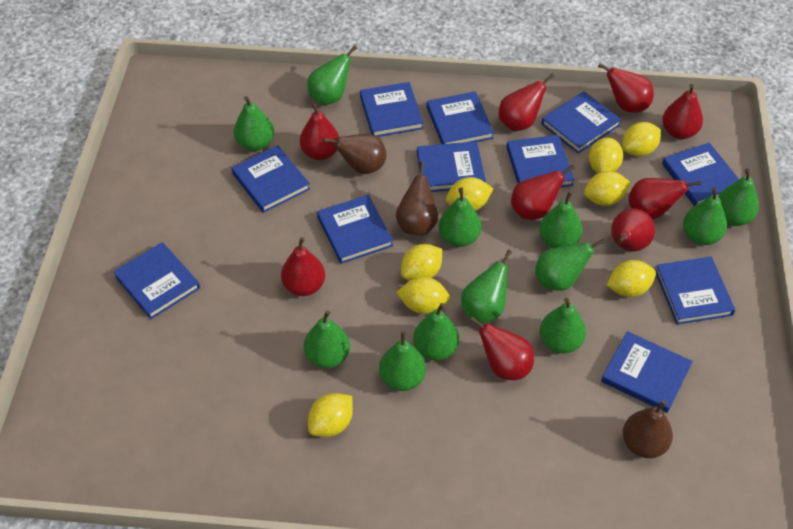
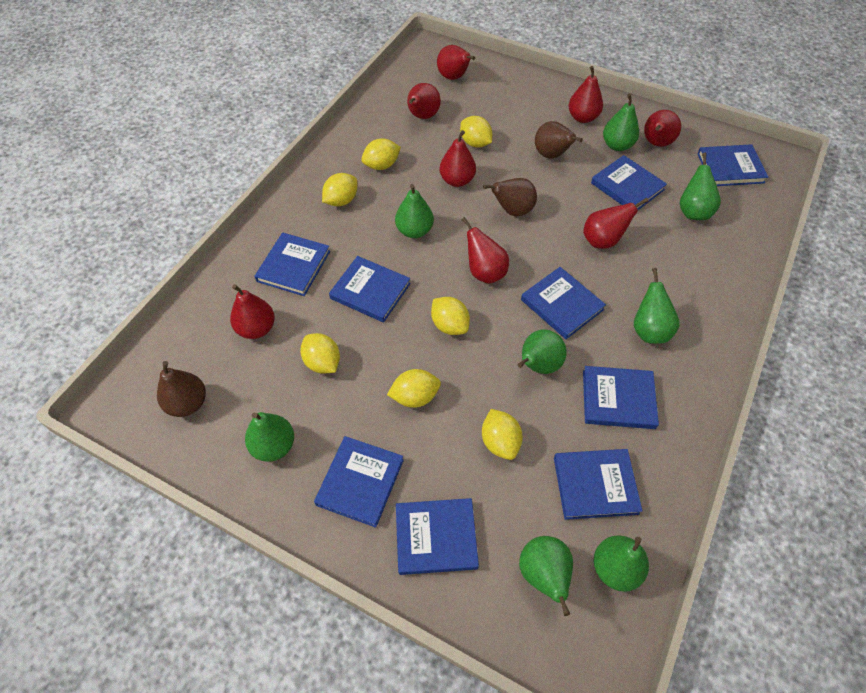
blue book: 11 -> 9
green pear: 12 -> 8
red pear: 9 -> 8
yellow lemon: 8 -> 7

